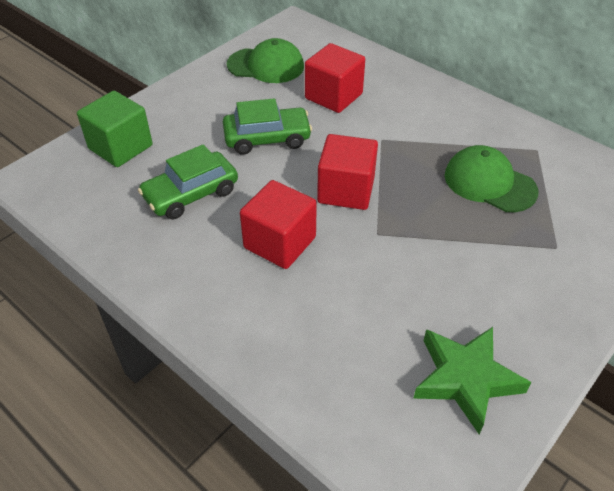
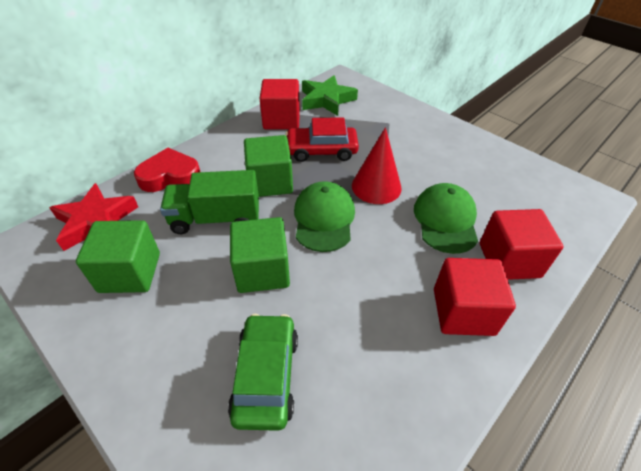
green car: 2 -> 1
green cube: 1 -> 3
green truck: 0 -> 1
red car: 0 -> 1
red cone: 0 -> 1
red heart: 0 -> 1
red star: 0 -> 1

